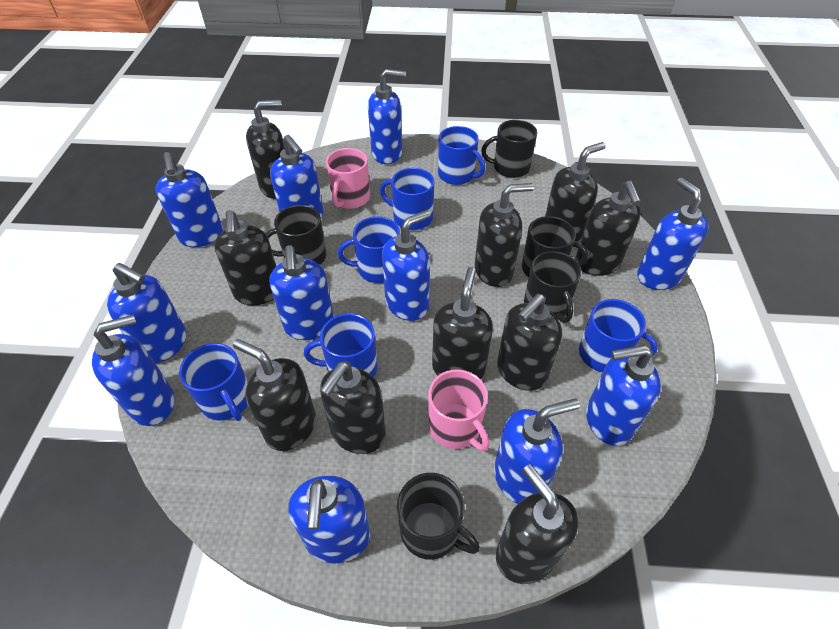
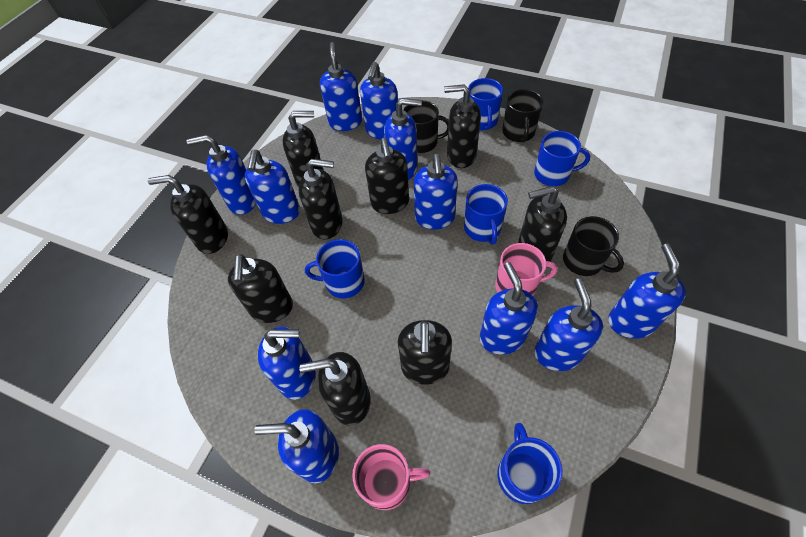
black mug: 5 -> 3
black soap dispenser: 10 -> 9
blue mug: 6 -> 5

